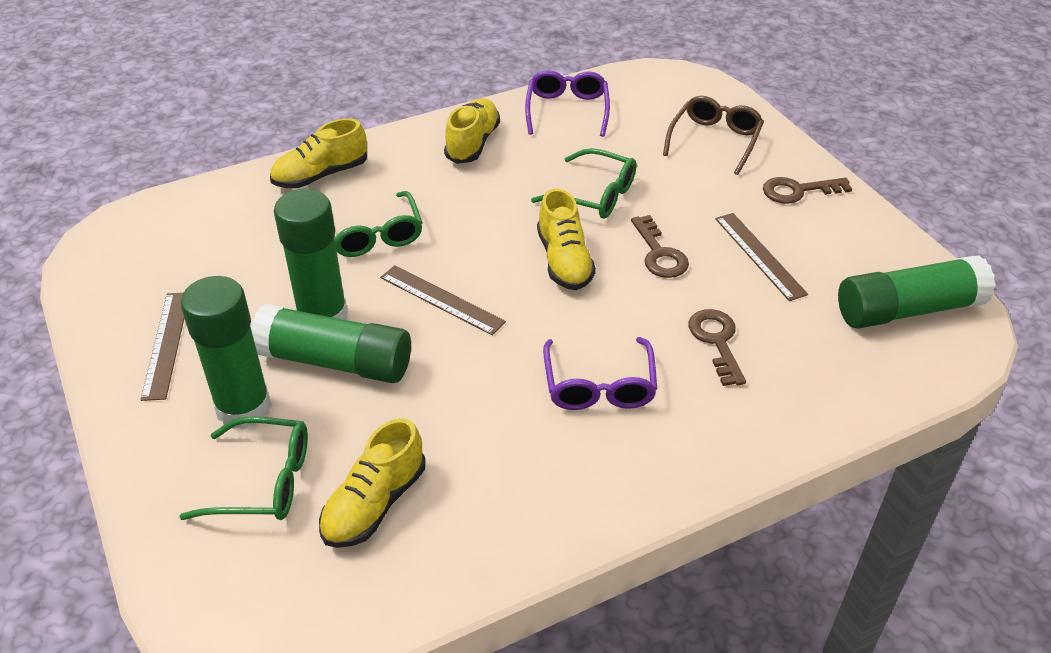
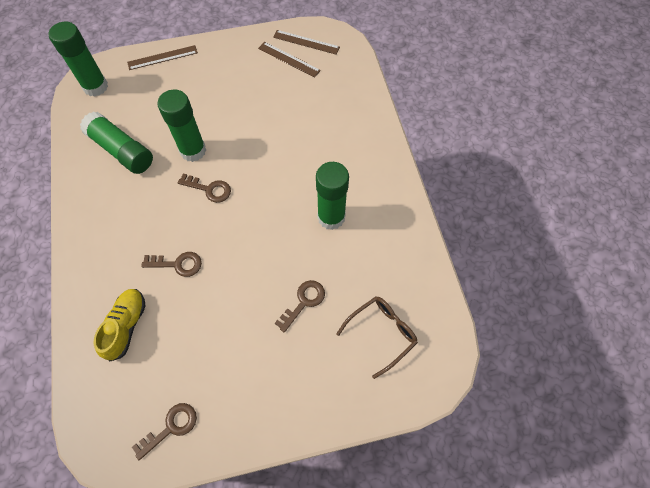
brown key: 3 -> 4
green glasses: 3 -> 0
purple glasses: 2 -> 0
yellow shoe: 4 -> 1

